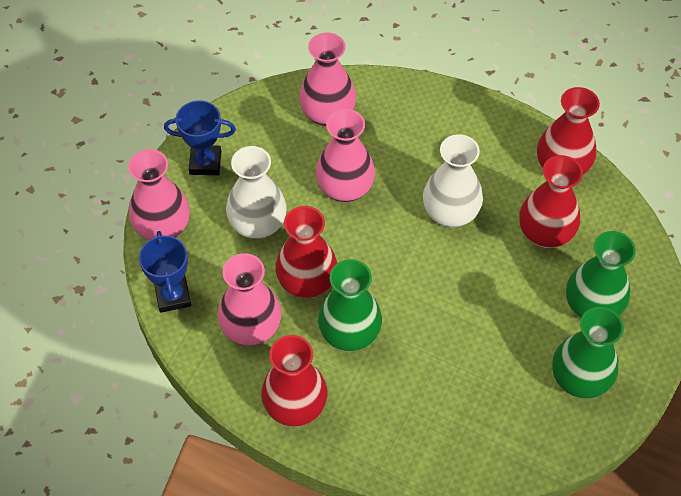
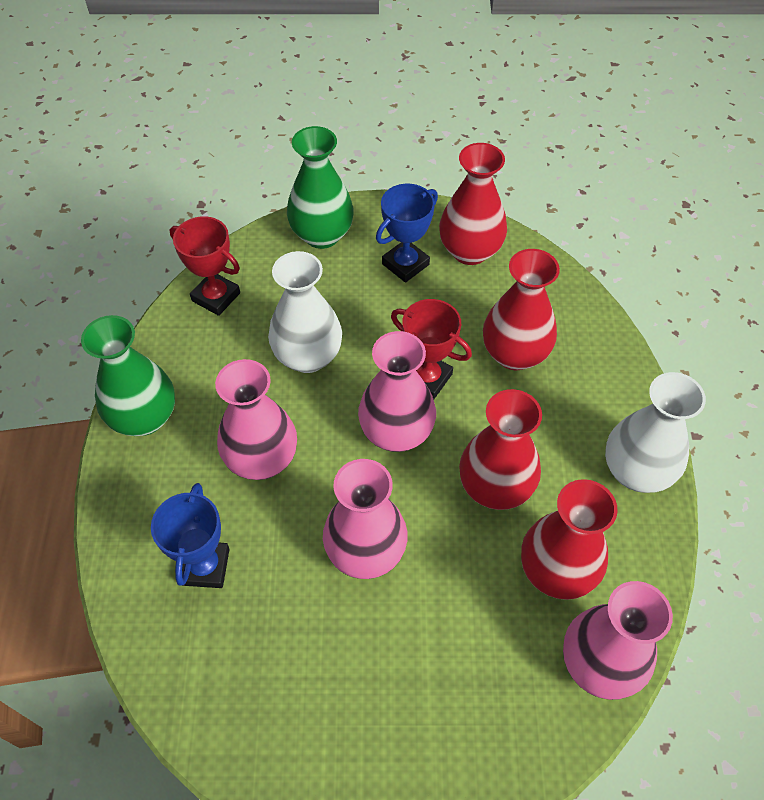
green vase: 3 -> 2
red trophy: 0 -> 2

